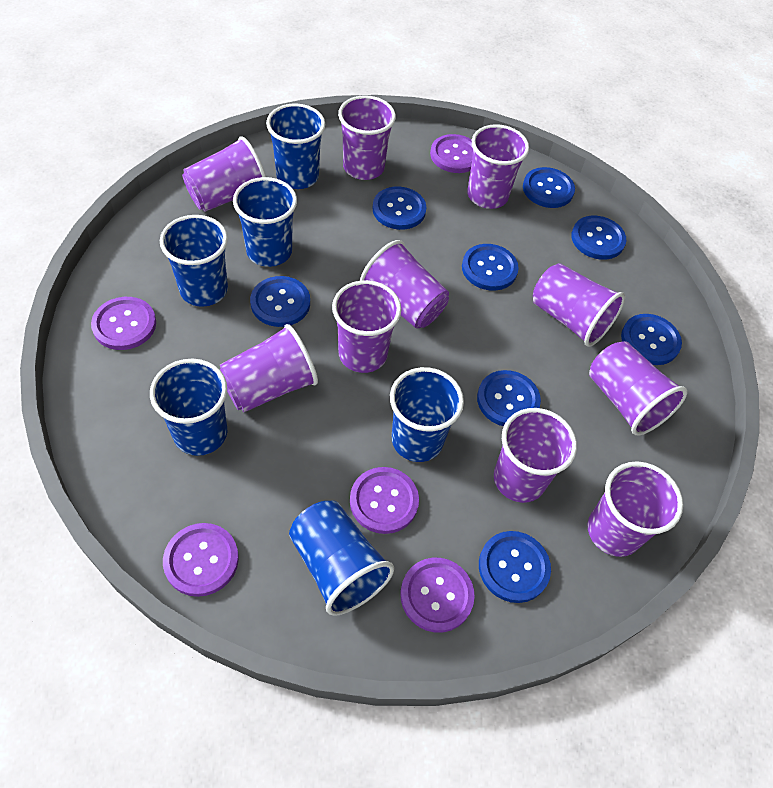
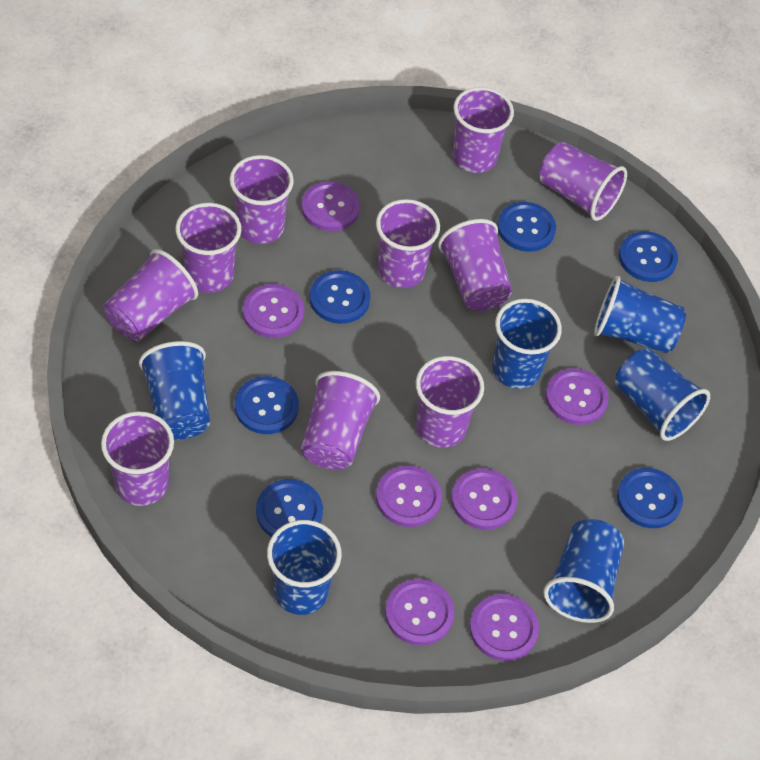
blue button: 8 -> 6
purple button: 5 -> 7

